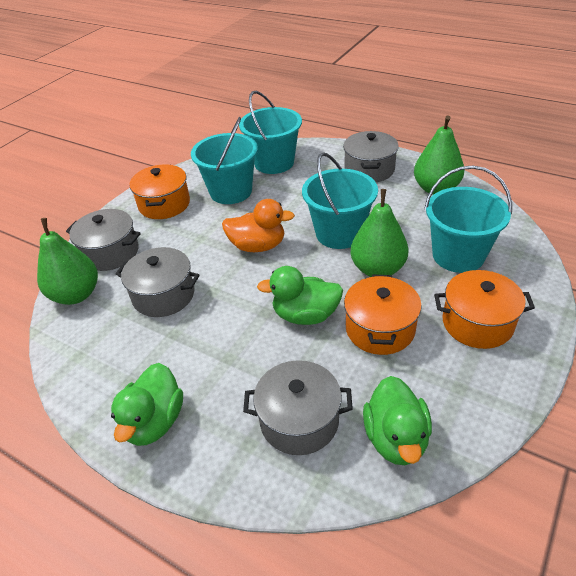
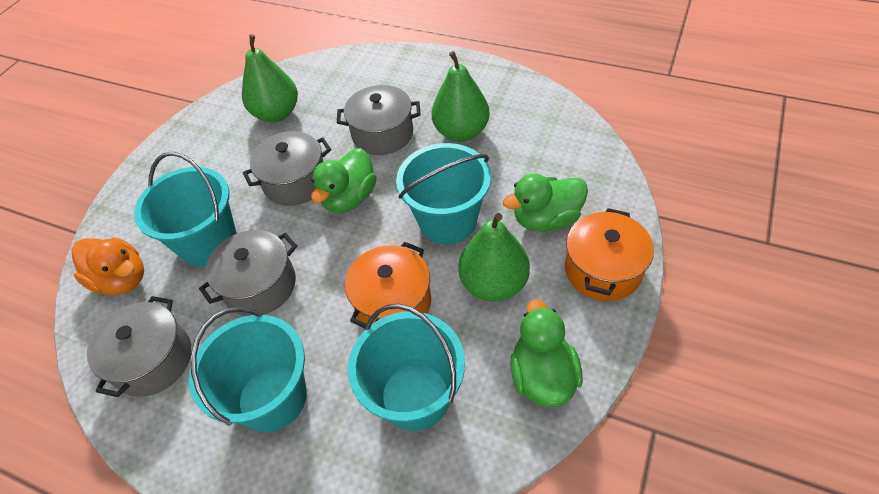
orange pot: 3 -> 2

